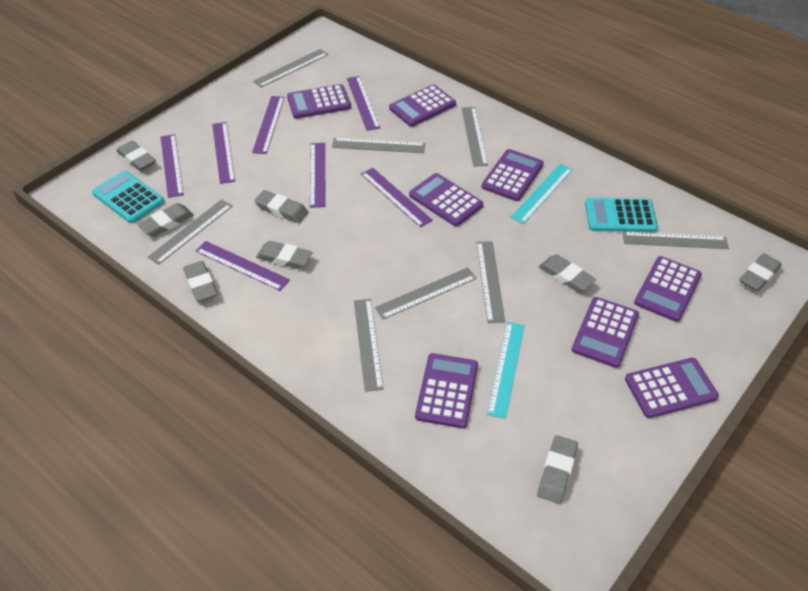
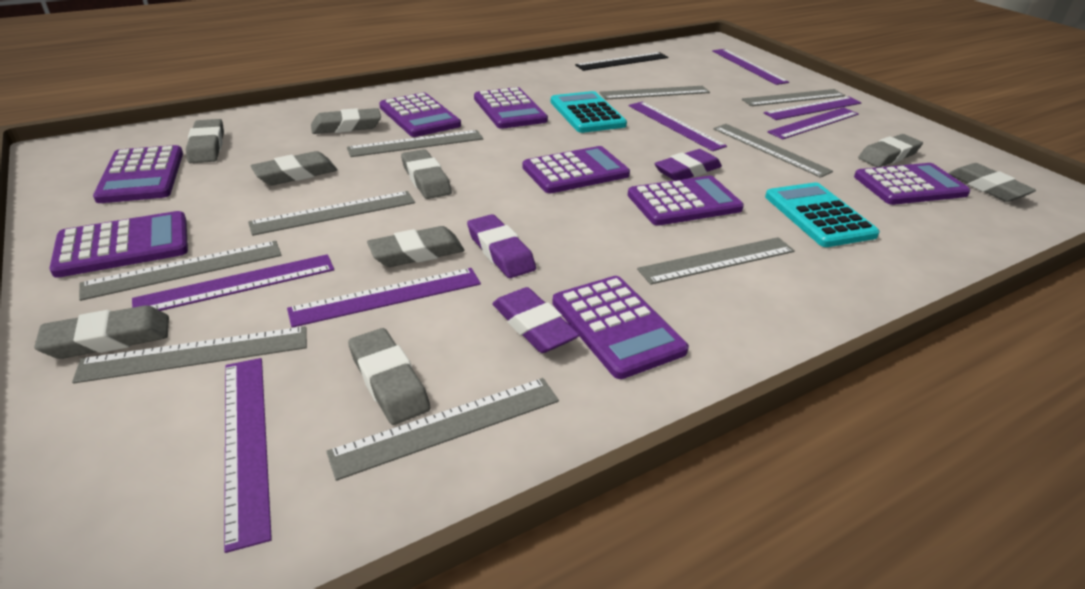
black ruler: 0 -> 1
grey eraser: 8 -> 9
grey ruler: 8 -> 9
purple eraser: 0 -> 3
turquoise ruler: 2 -> 0

